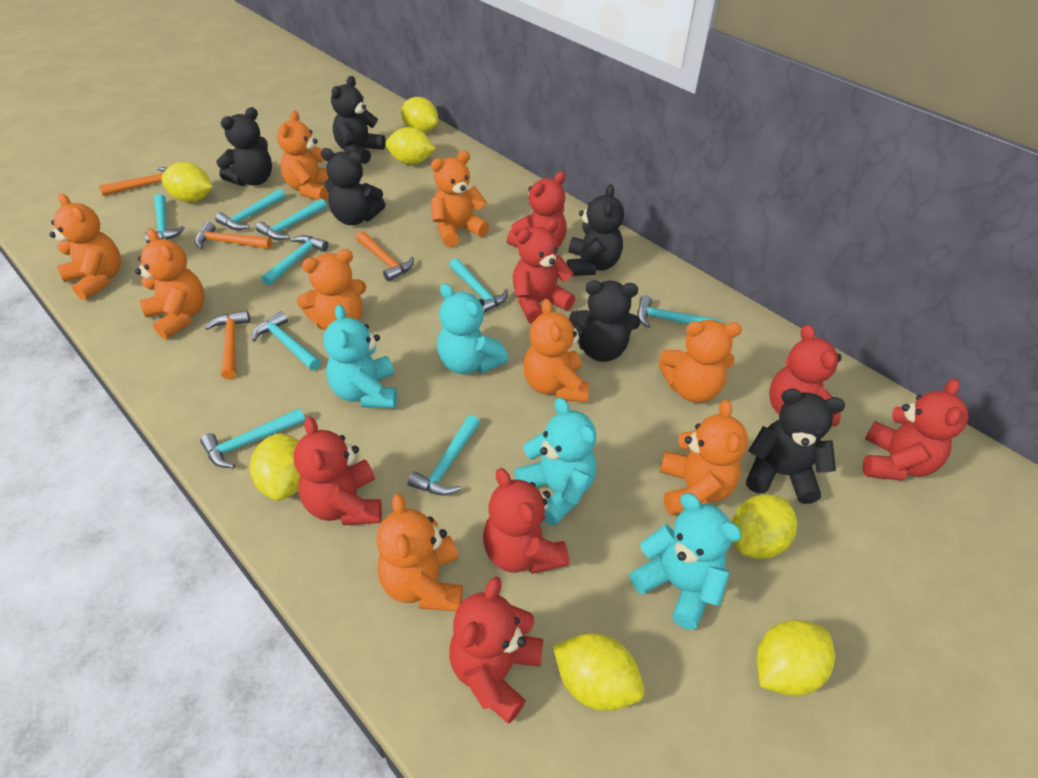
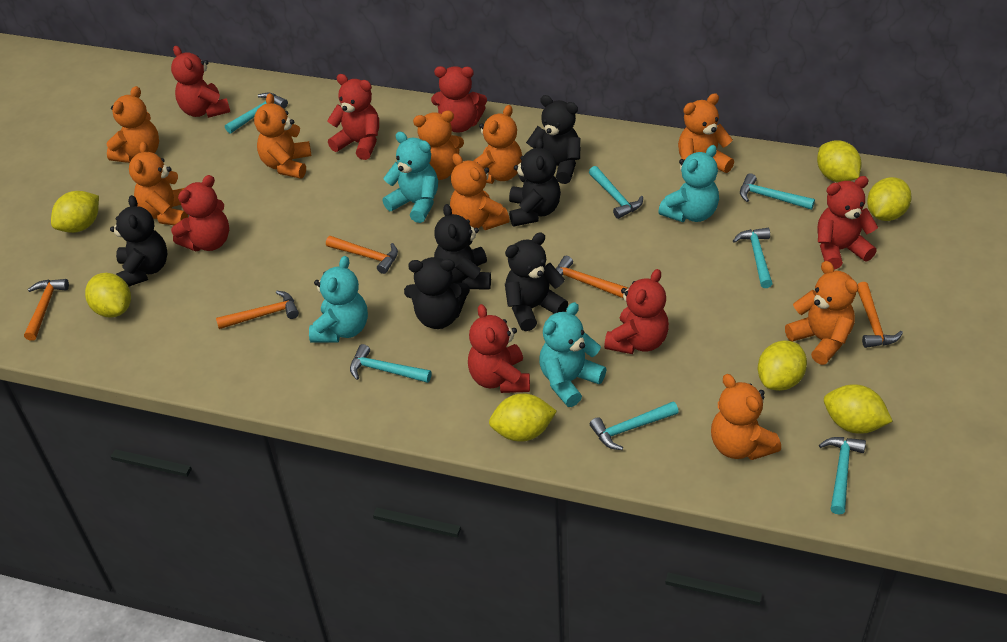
orange hammer: 4 -> 5
turquoise hammer: 9 -> 7

